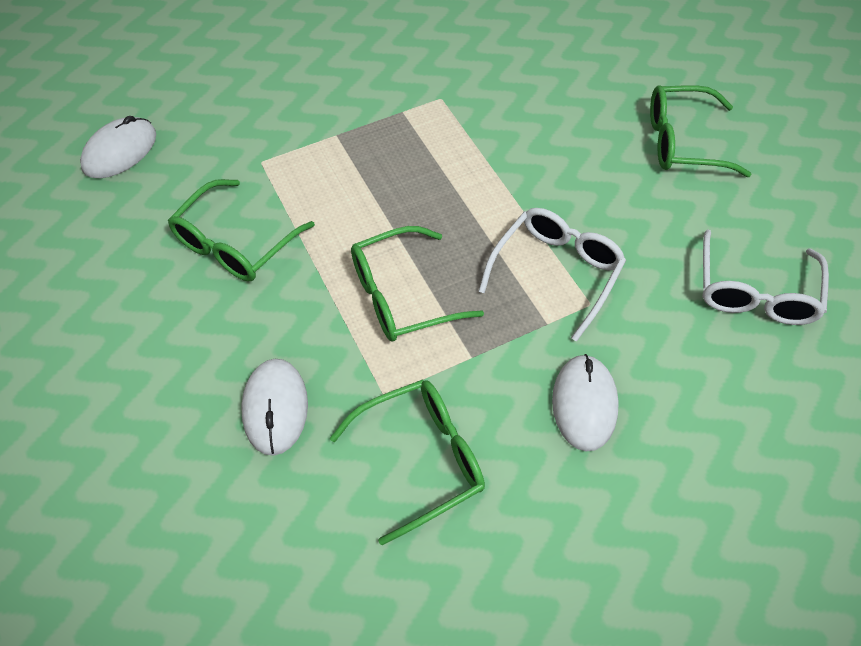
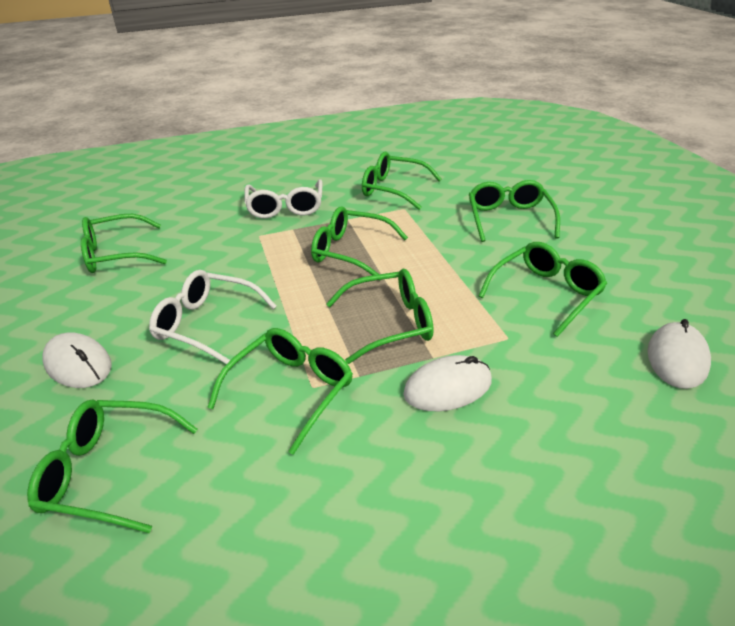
green glasses: 4 -> 8

